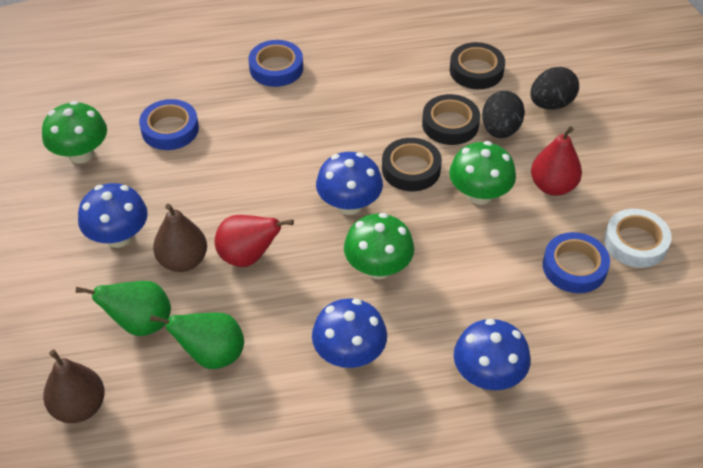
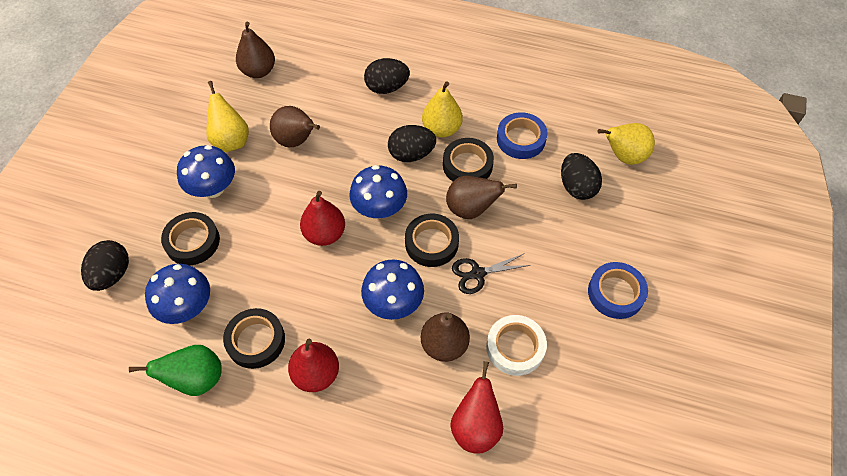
black egg: 2 -> 4
black scissors: 0 -> 1
black tape: 3 -> 4
blue tape: 3 -> 2
brown pear: 2 -> 4
green mushroom: 3 -> 0
green pear: 2 -> 1
red pear: 2 -> 3
yellow pear: 0 -> 3

